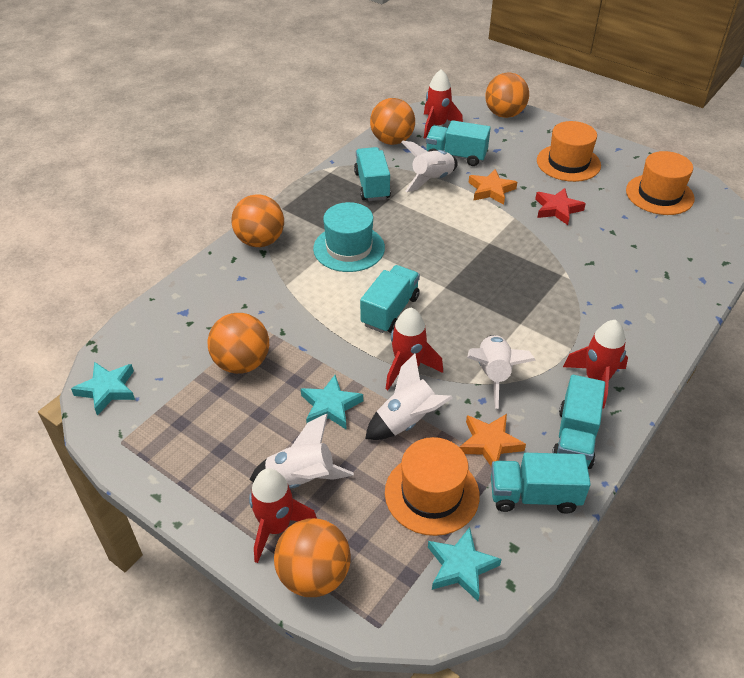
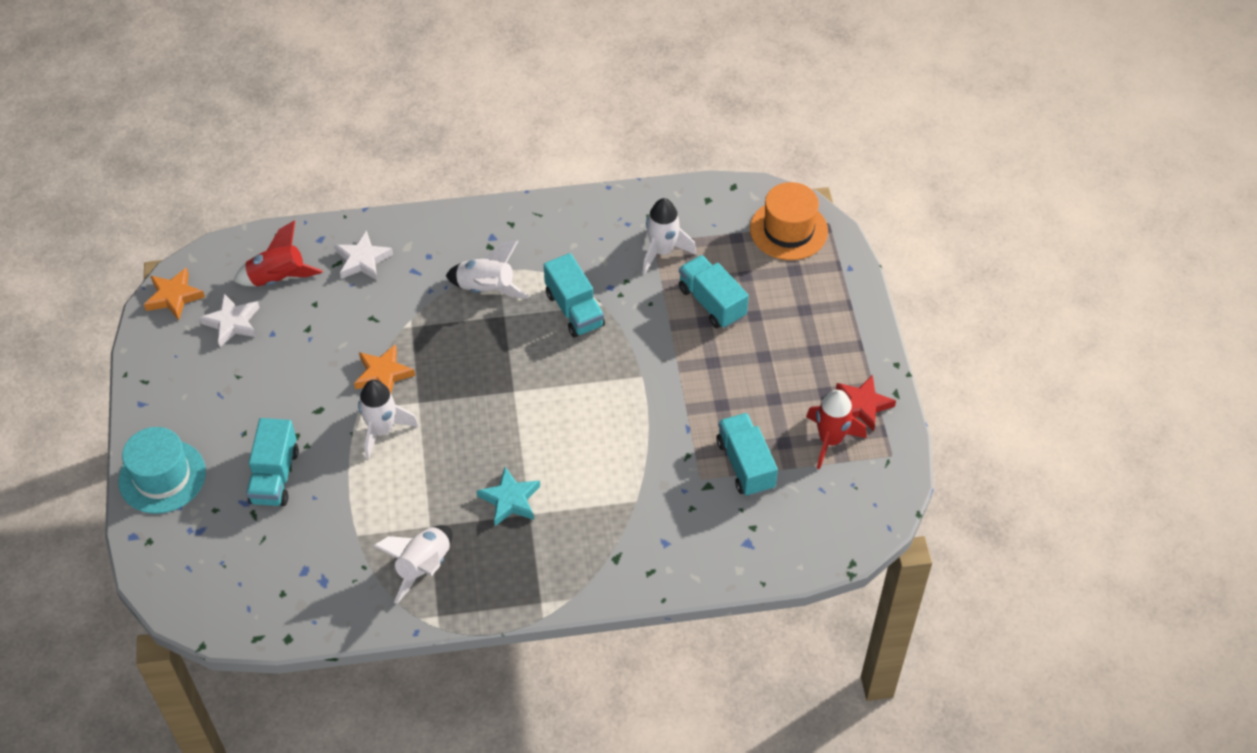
orange ball: 5 -> 0
orange hat: 3 -> 1
red rocket: 4 -> 2
turquoise star: 3 -> 1
turquoise truck: 5 -> 4
white star: 0 -> 2

